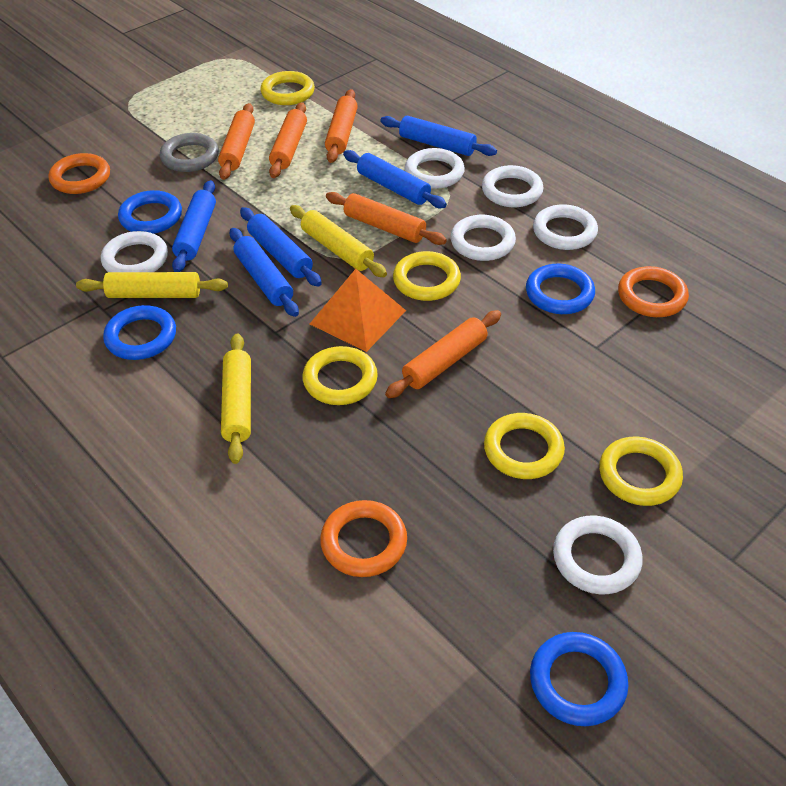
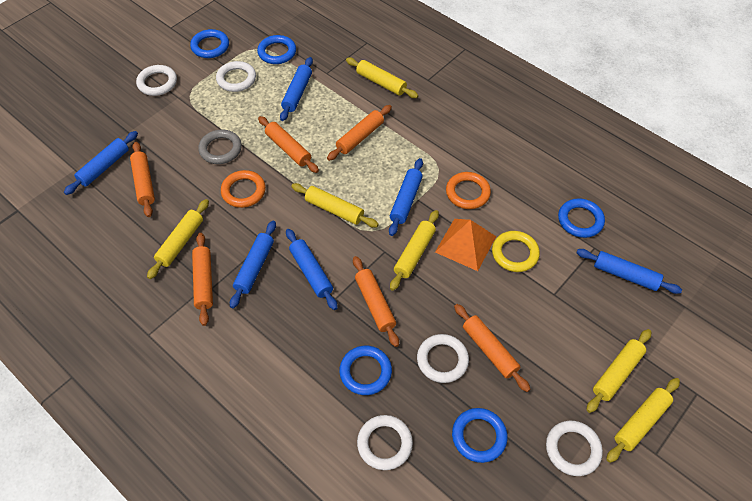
blue ring: 4 -> 5
blue rolling pin: 5 -> 6
orange ring: 3 -> 2
orange rolling pin: 5 -> 6
white ring: 6 -> 5
yellow ring: 5 -> 1
yellow rolling pin: 3 -> 6

